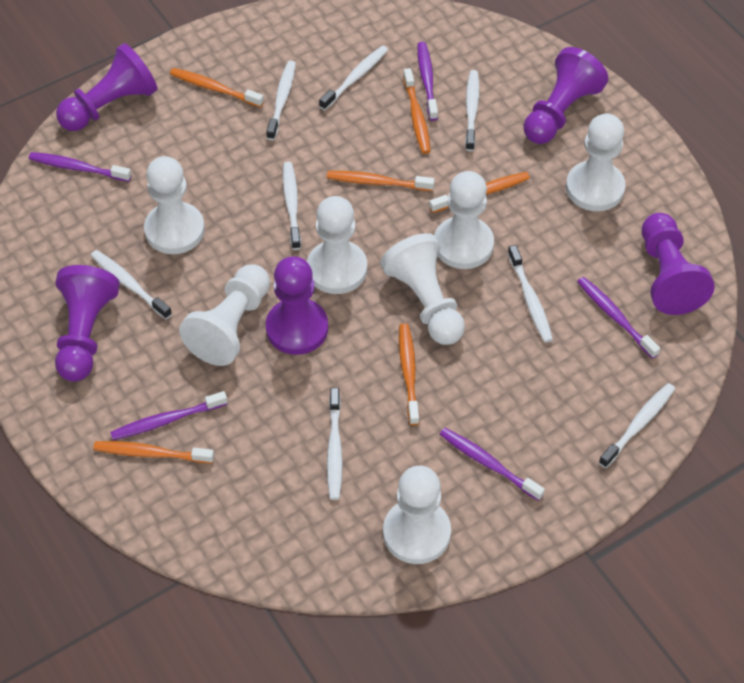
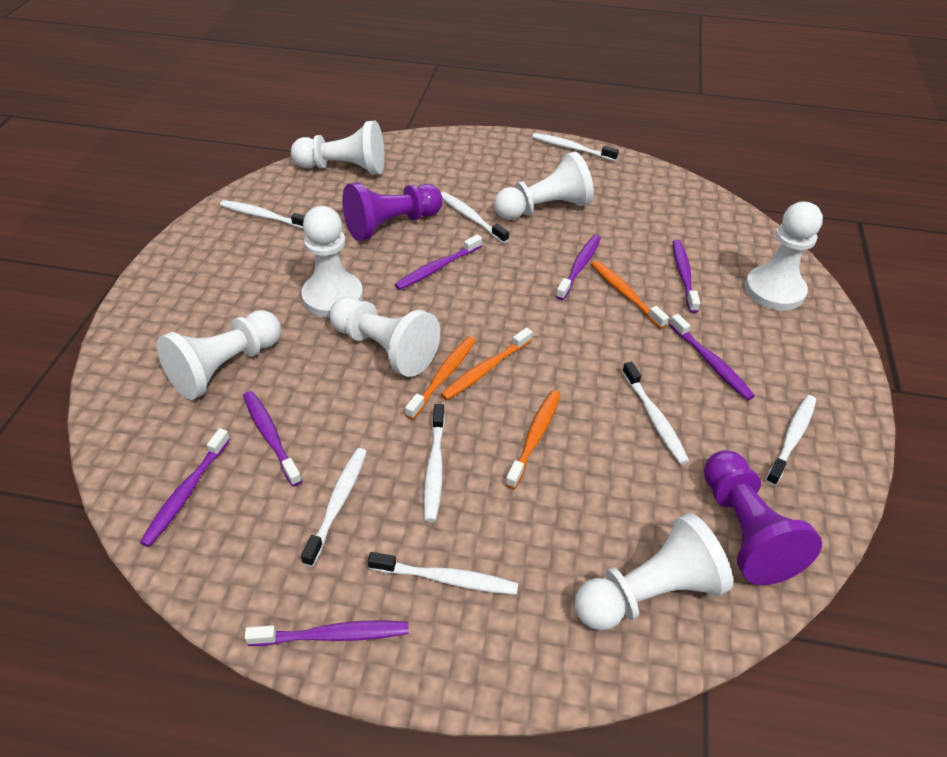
orange toothbrush: 6 -> 4
purple pawn: 5 -> 2
purple toothbrush: 5 -> 7

